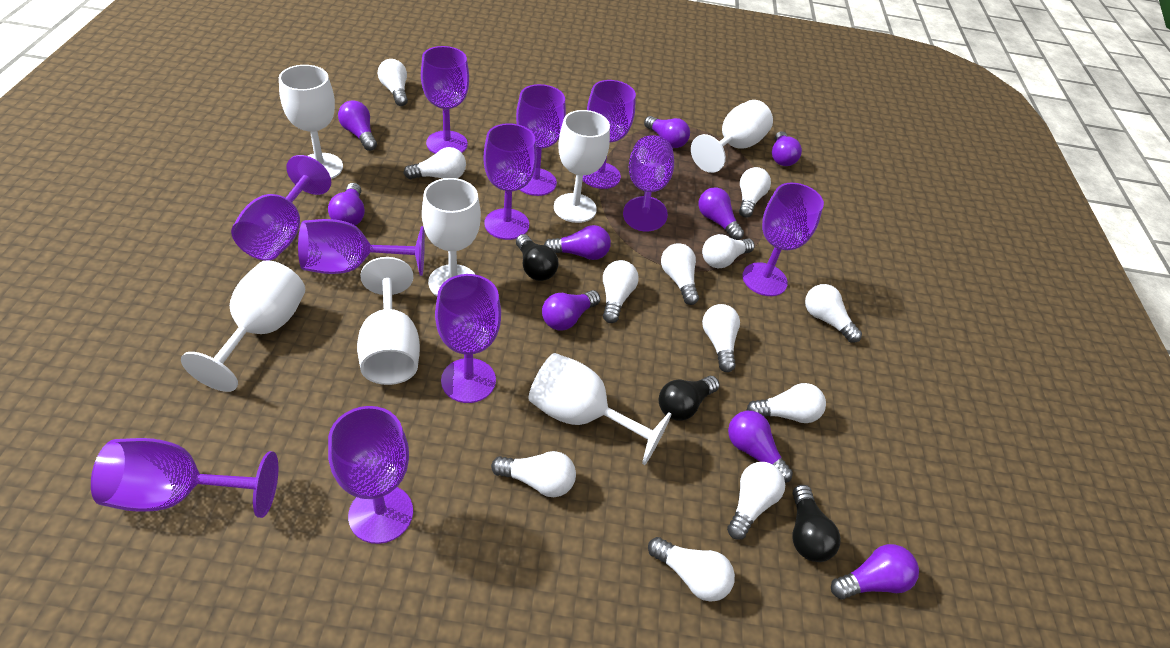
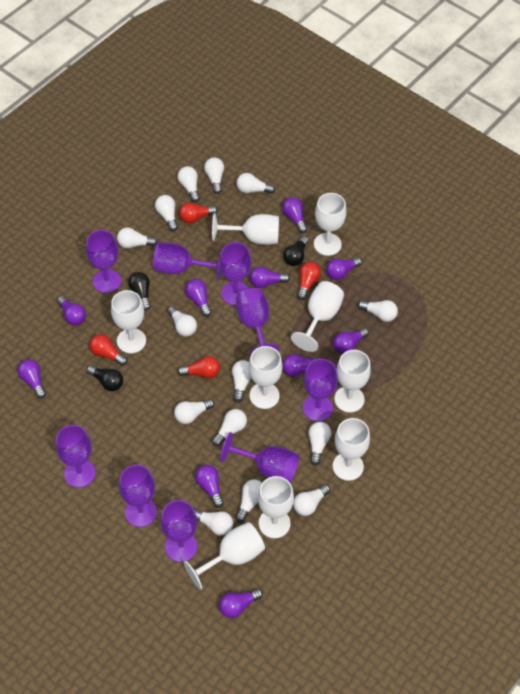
purple goblet: 11 -> 9
purple light bulb: 9 -> 10
red light bulb: 0 -> 4
white goblet: 7 -> 9
white light bulb: 12 -> 14

